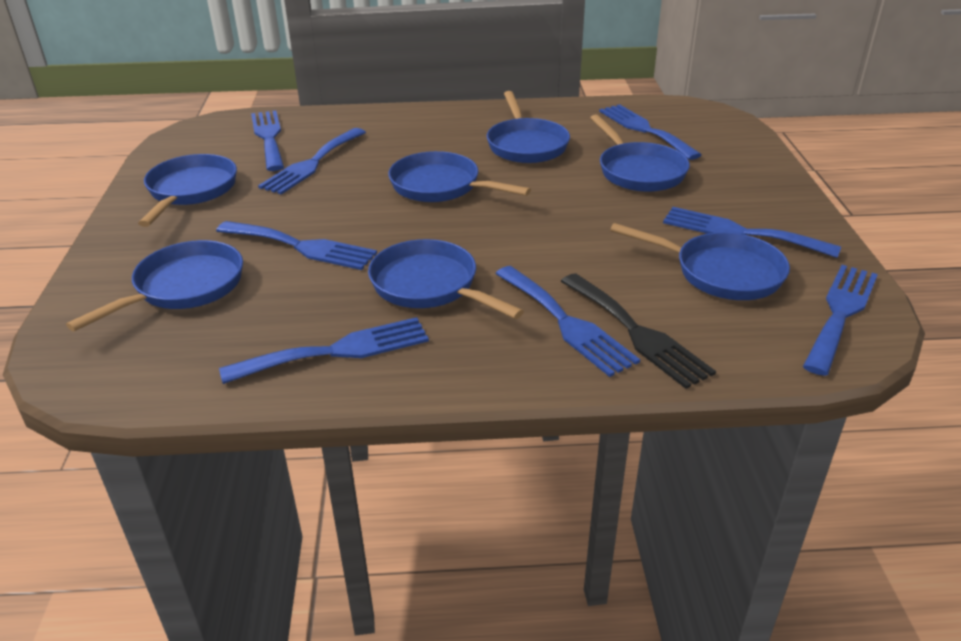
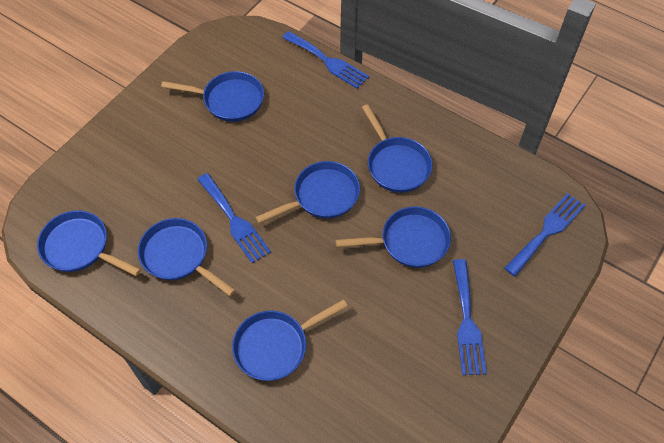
black fork: 1 -> 0
blue fork: 8 -> 4

